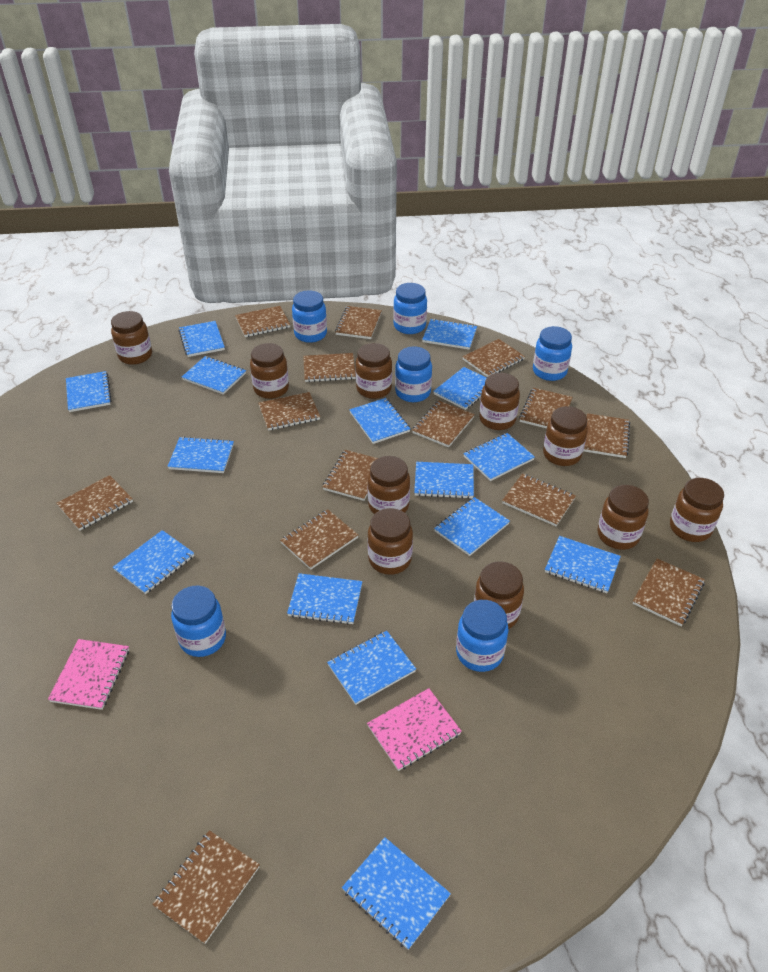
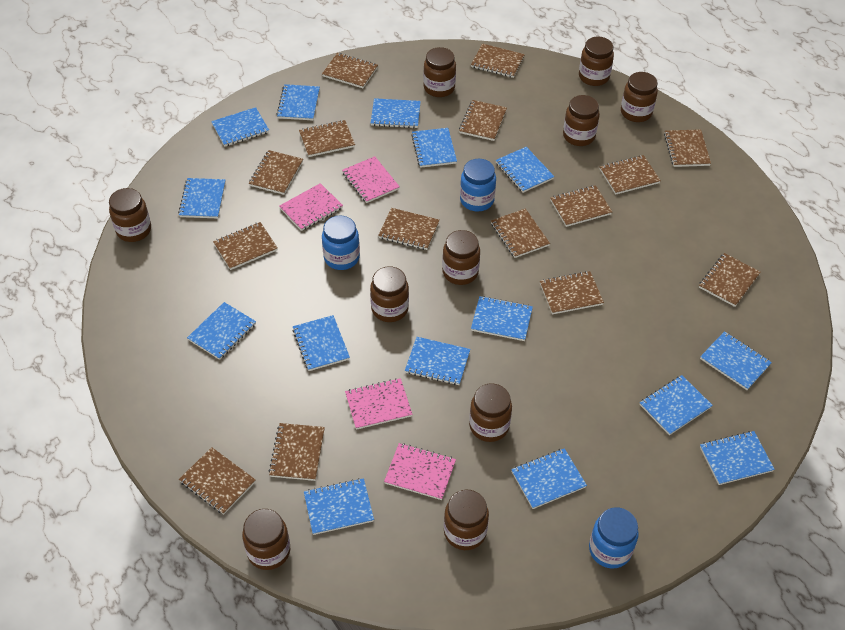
blue jar: 6 -> 3
brown notebook: 14 -> 15
pink notebook: 2 -> 4

